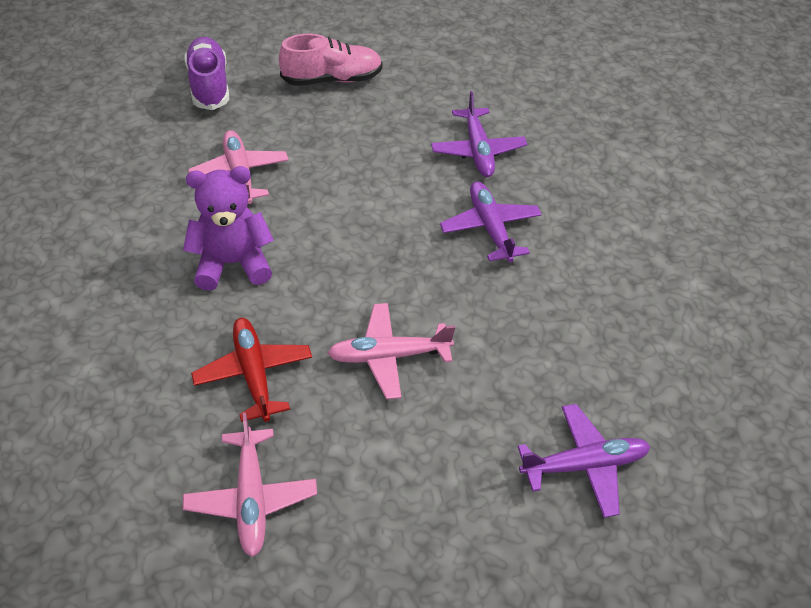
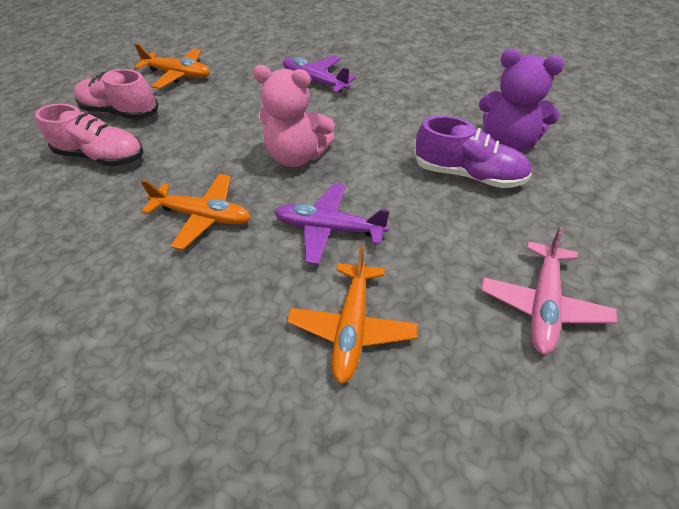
orange plane: 0 -> 3
pink plane: 3 -> 1
pink shoe: 1 -> 2
pink teddy bear: 0 -> 1
purple plane: 3 -> 2
red plane: 1 -> 0

